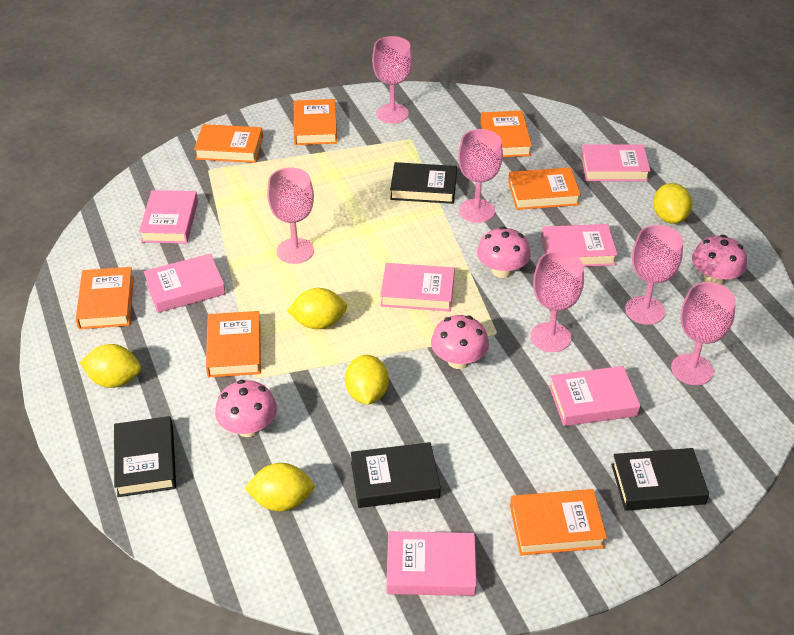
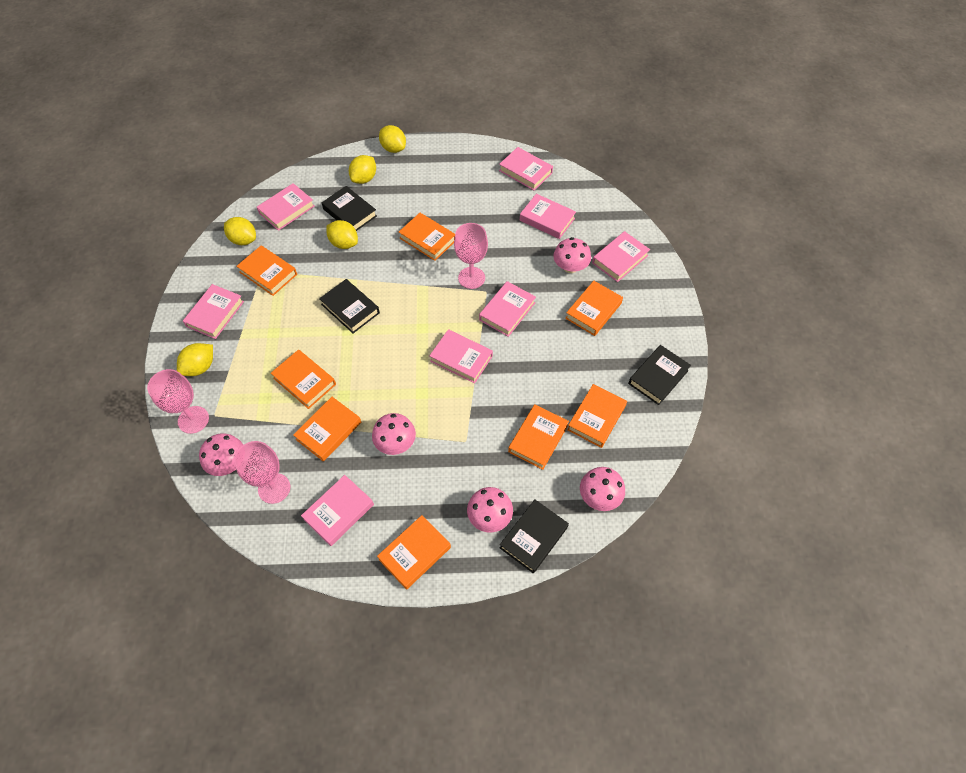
orange book: 7 -> 8
pink book: 7 -> 8
pink goblet: 6 -> 3
pink mushroom: 4 -> 5

